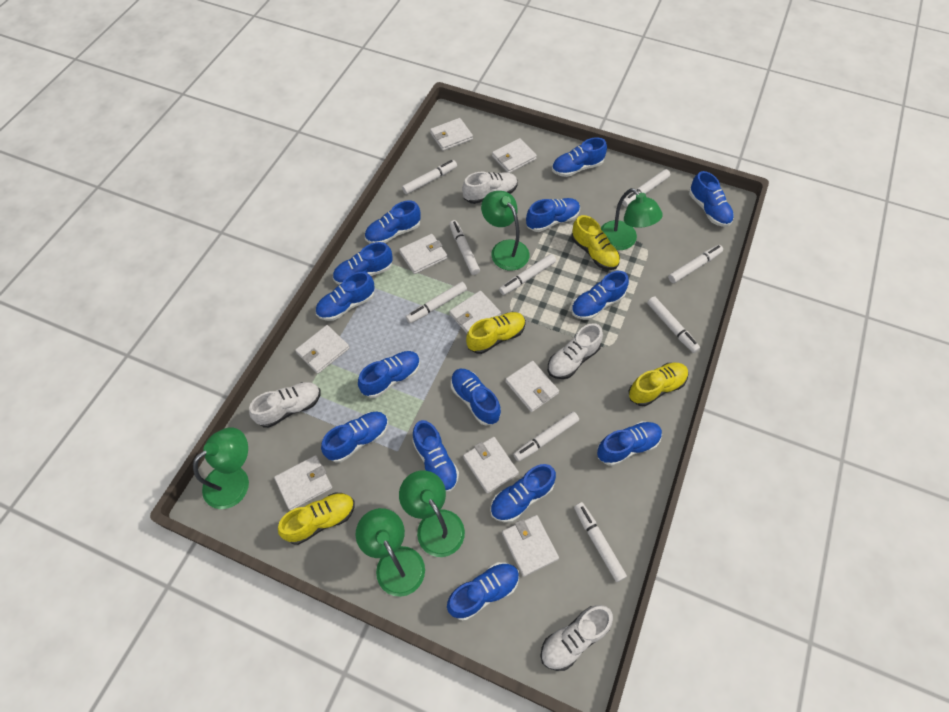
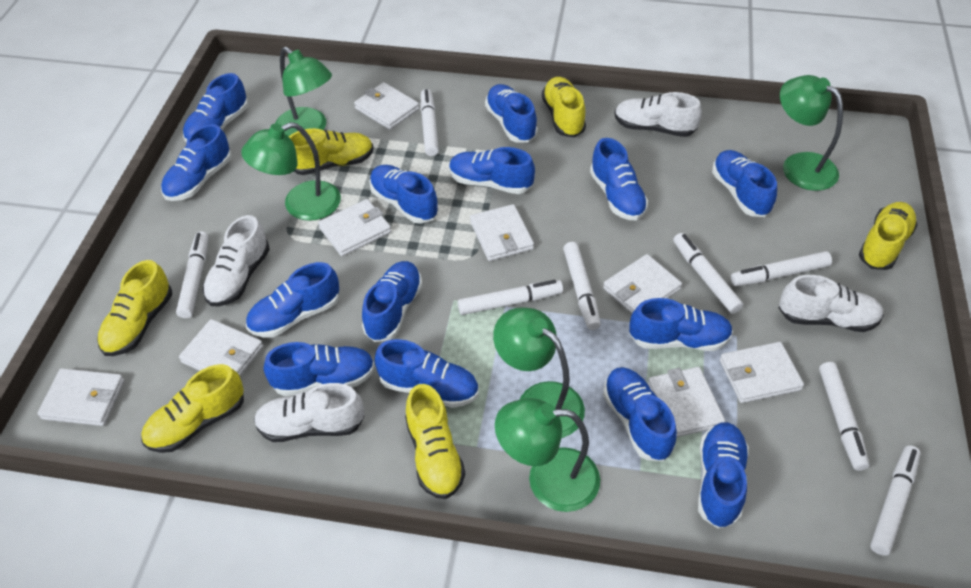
white marker: 9 -> 8
white wallet: 9 -> 8
yellow shoe: 4 -> 6

